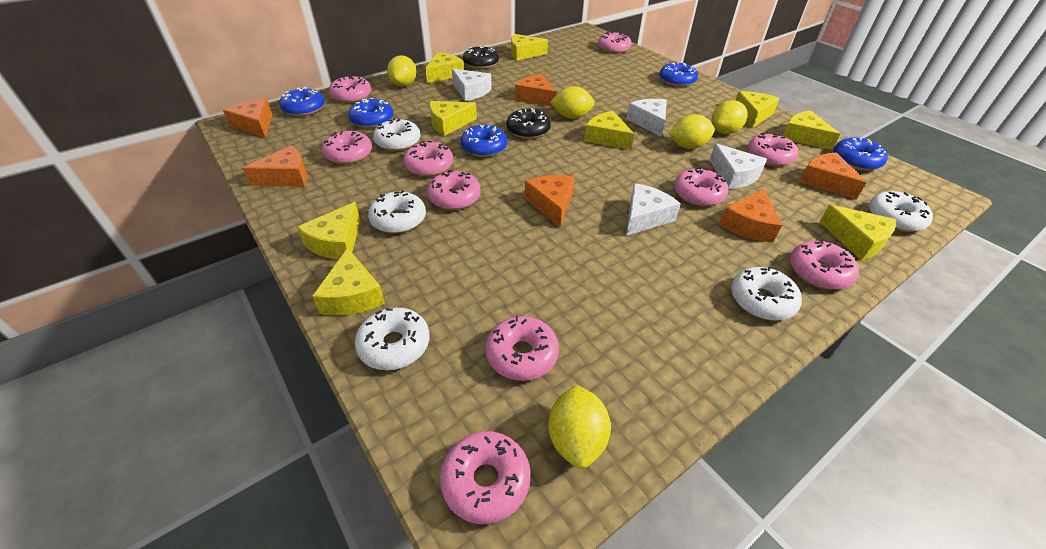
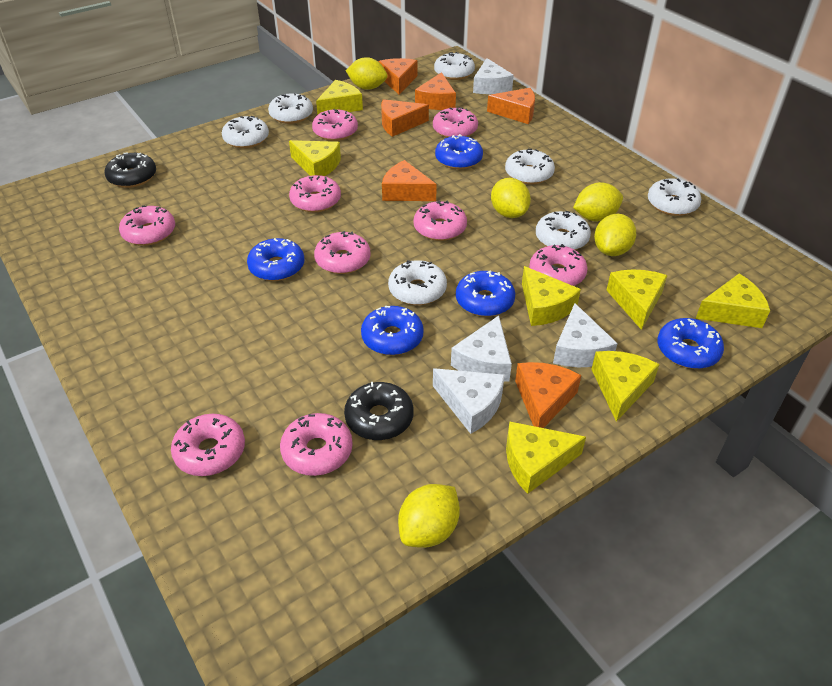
pink donut: 10 -> 9
white donut: 5 -> 7
yellow cheese: 9 -> 7

